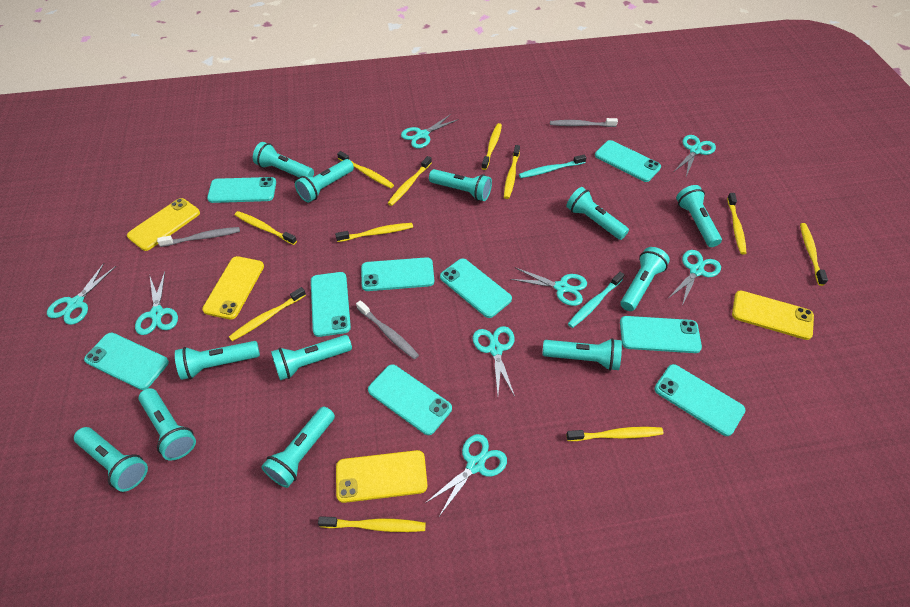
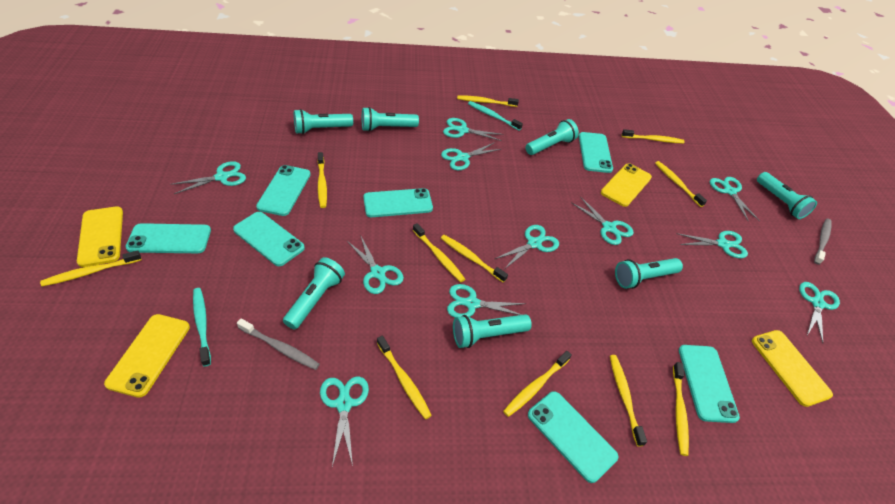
grey toothbrush: 3 -> 2
turquoise flashlight: 12 -> 7
turquoise phone: 9 -> 7
turquoise scissors: 8 -> 11

